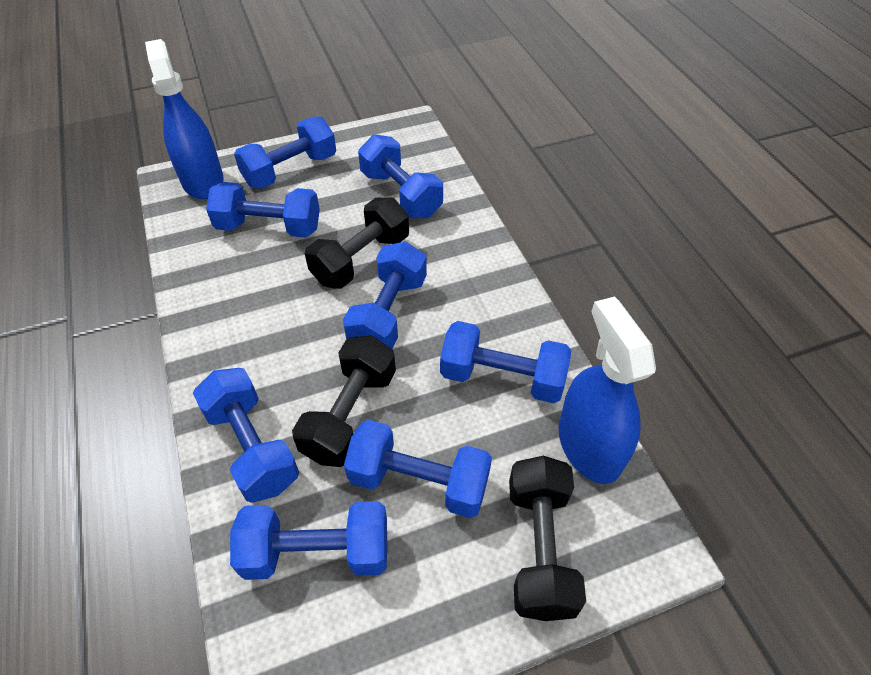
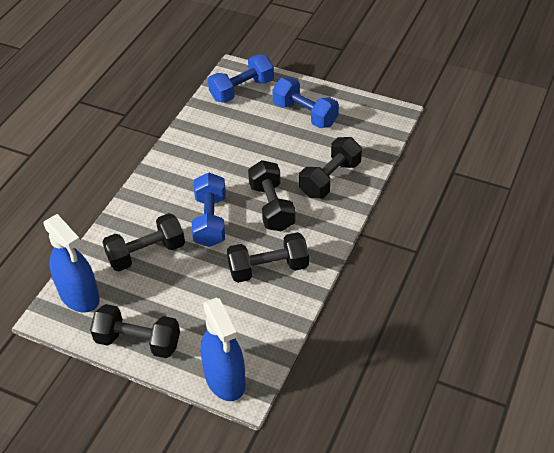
black dumbbell: 3 -> 5
blue dumbbell: 8 -> 3

